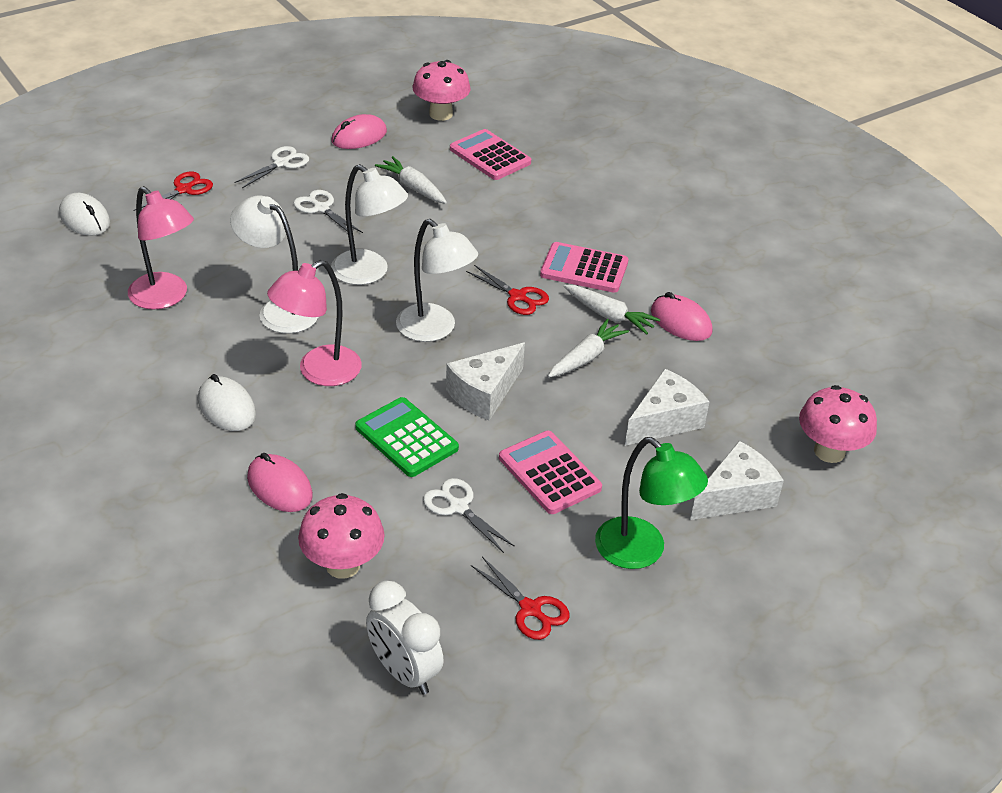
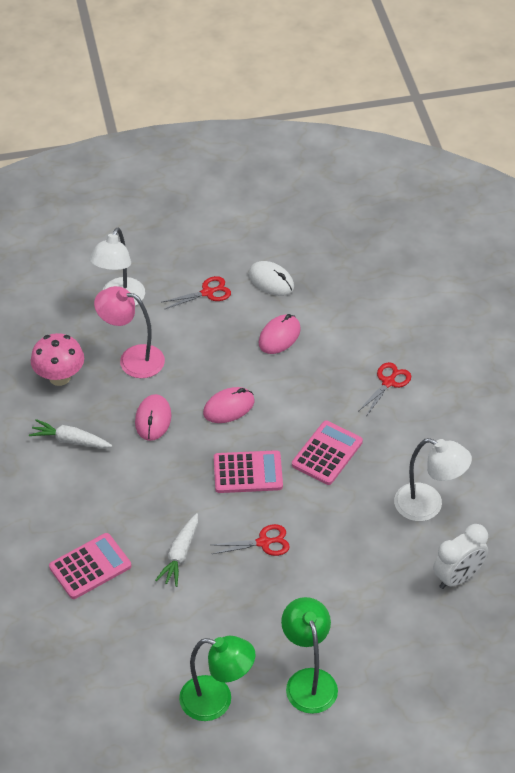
green calculator: 1 -> 0
green lamp: 1 -> 2
pink lamp: 2 -> 1
pink mushroom: 3 -> 1
white carrot: 3 -> 2
white cheese: 3 -> 0
white lamp: 3 -> 2
white mouse: 2 -> 1
white scissors: 3 -> 0

